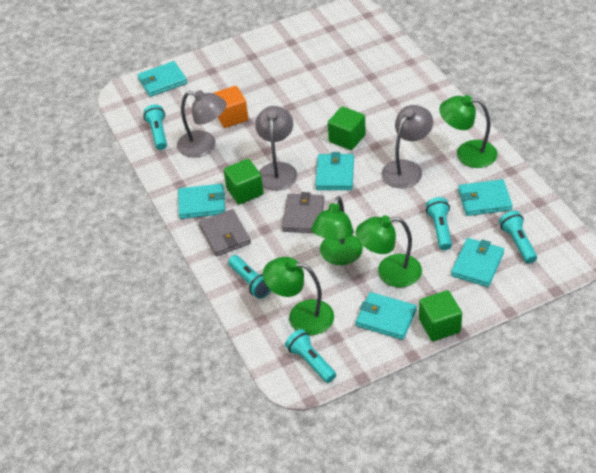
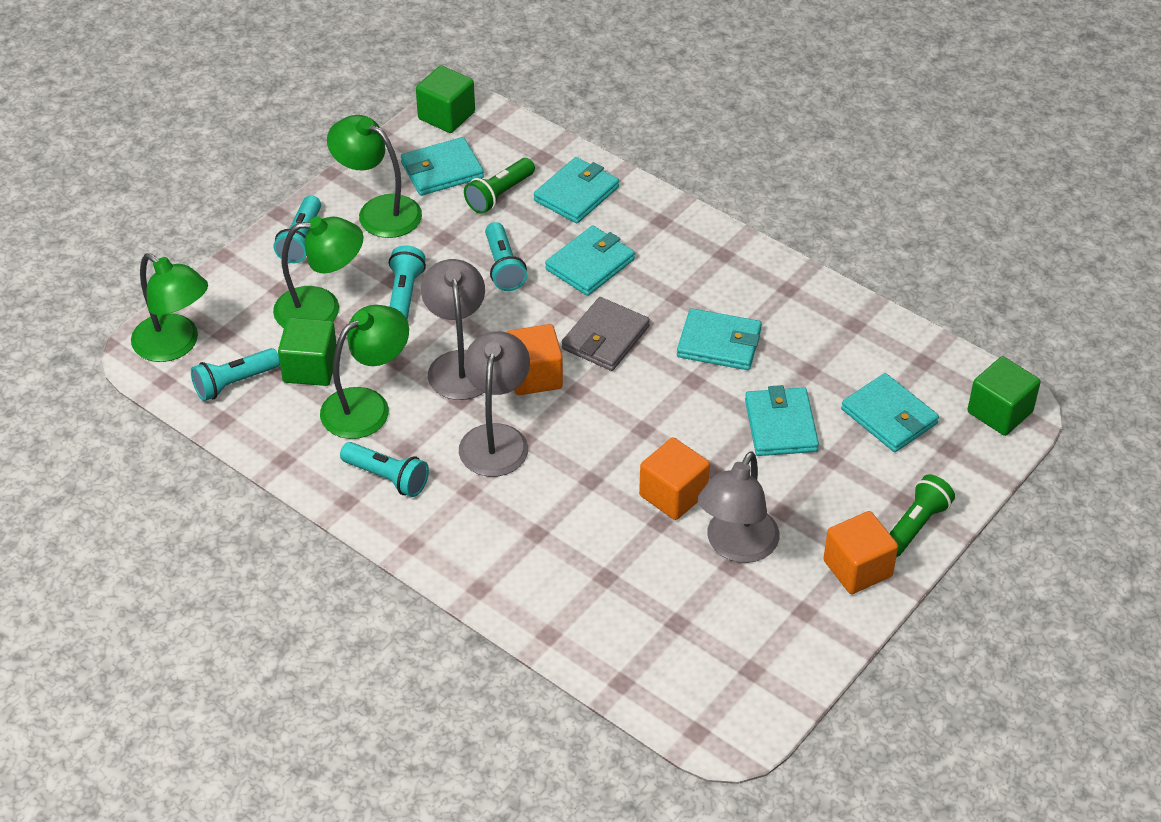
green flashlight: 0 -> 2
grey wallet: 2 -> 1
orange cube: 1 -> 3

